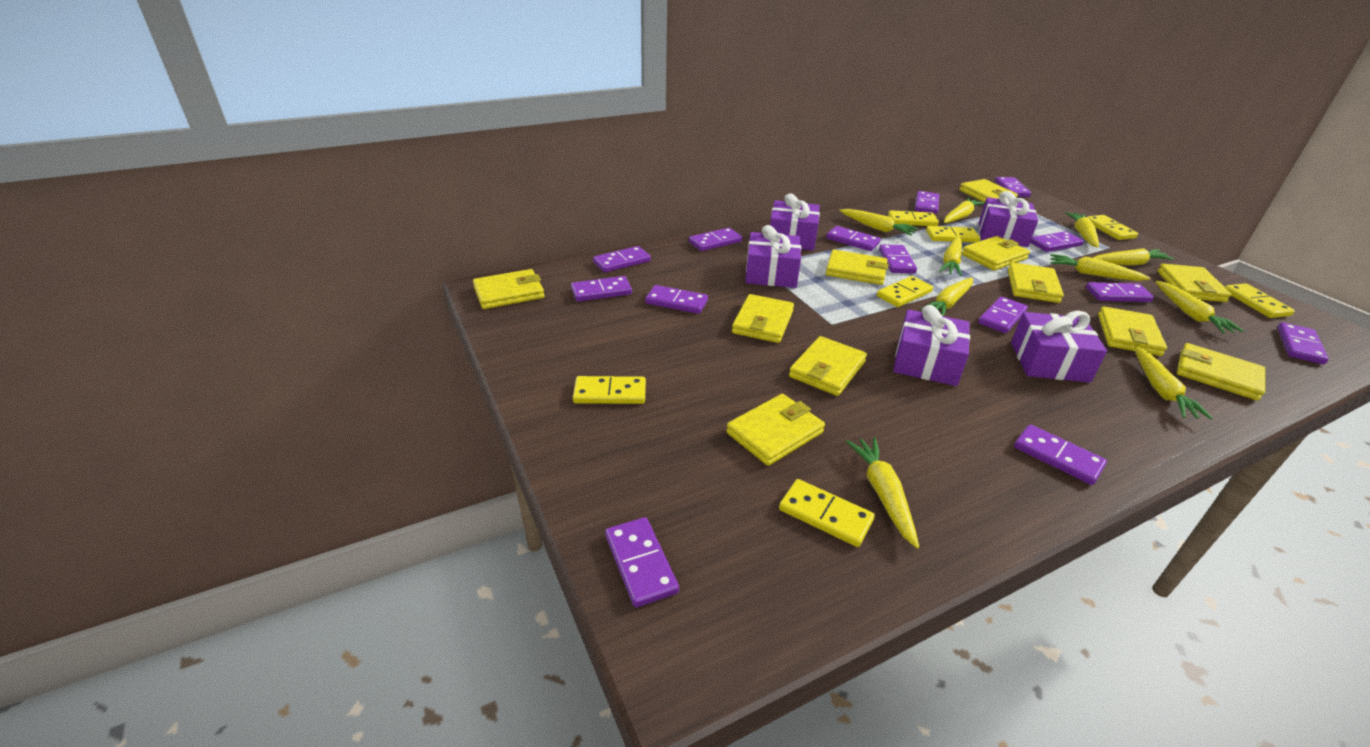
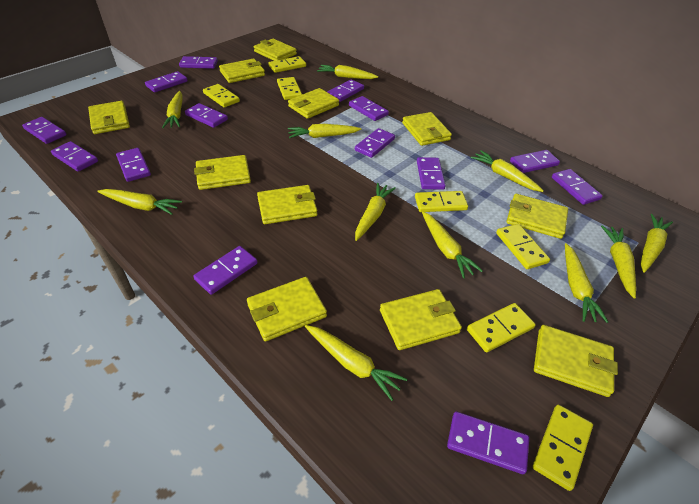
purple gift: 5 -> 0
yellow carrot: 10 -> 11

